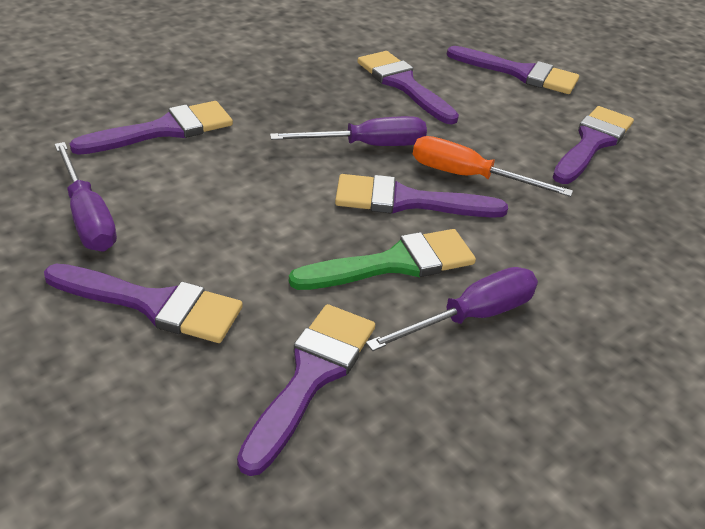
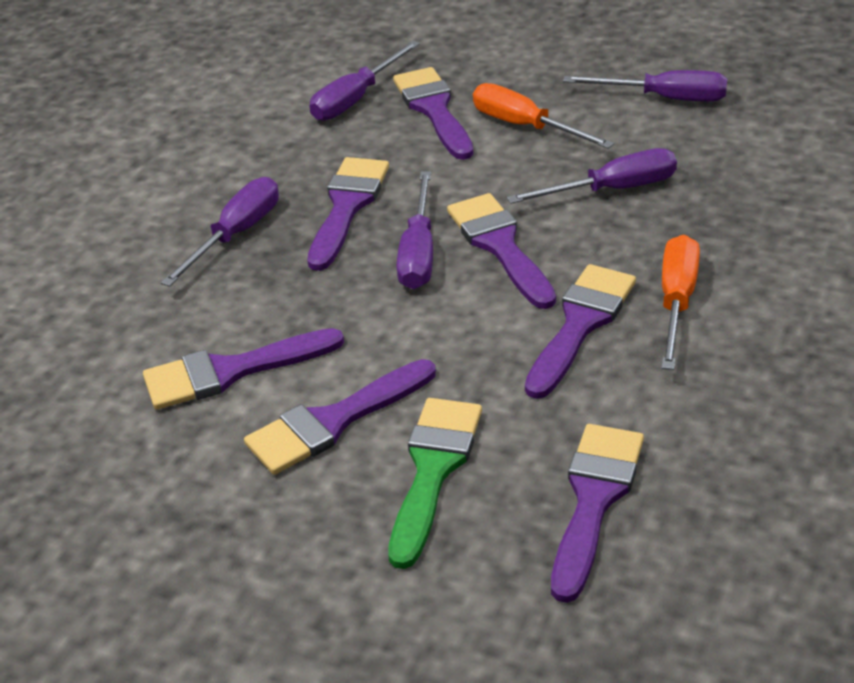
orange screwdriver: 1 -> 2
purple screwdriver: 3 -> 5

